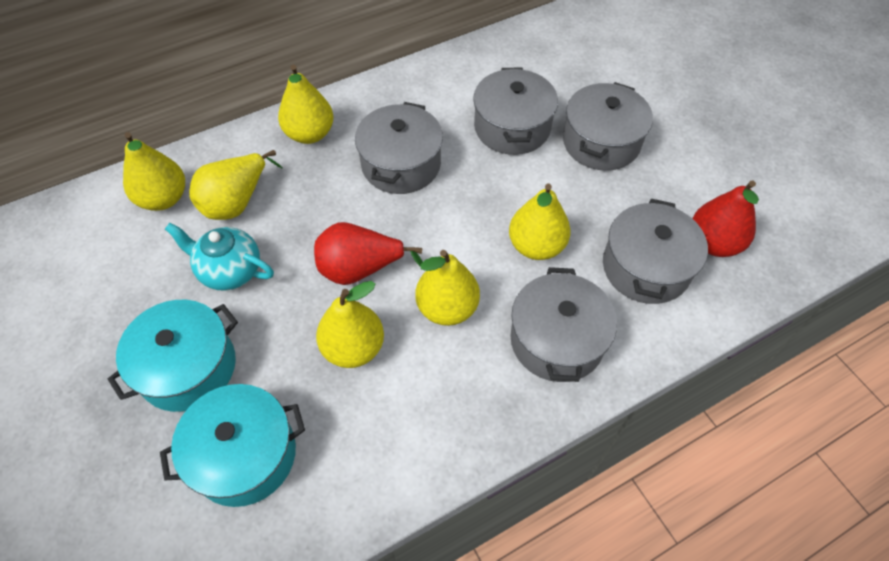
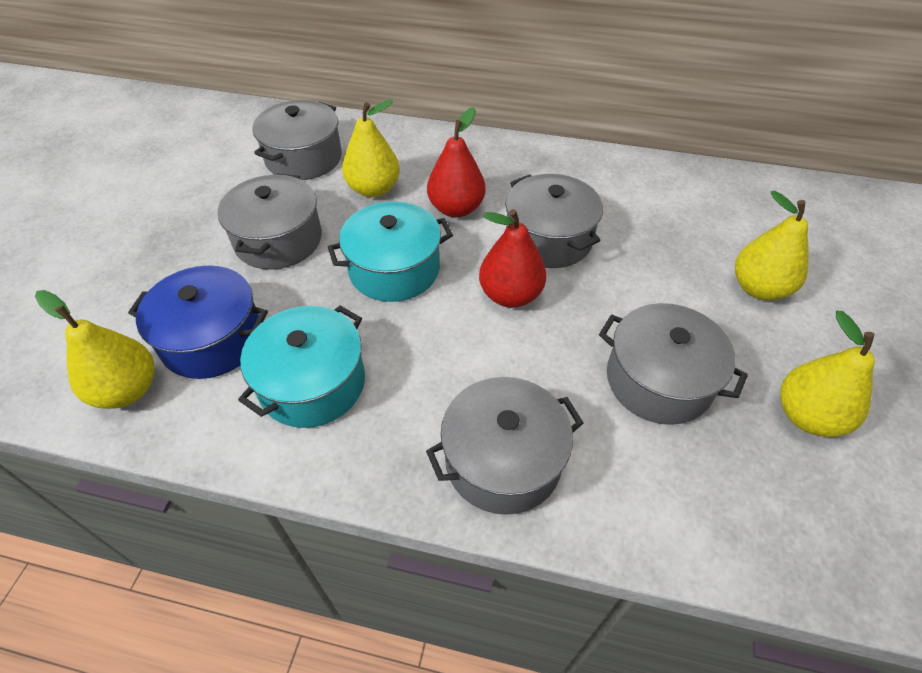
blue pot: 0 -> 1
turquoise teapot: 1 -> 0
yellow pear: 6 -> 4

